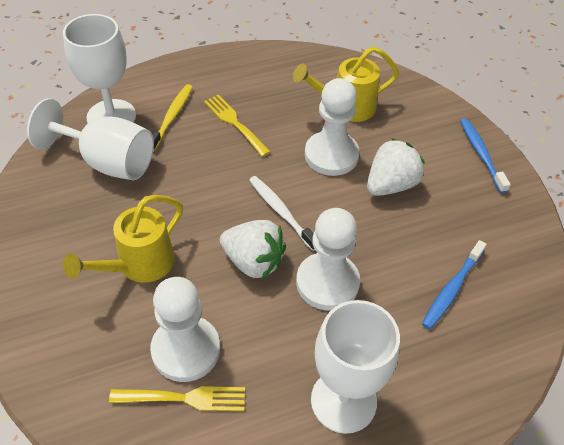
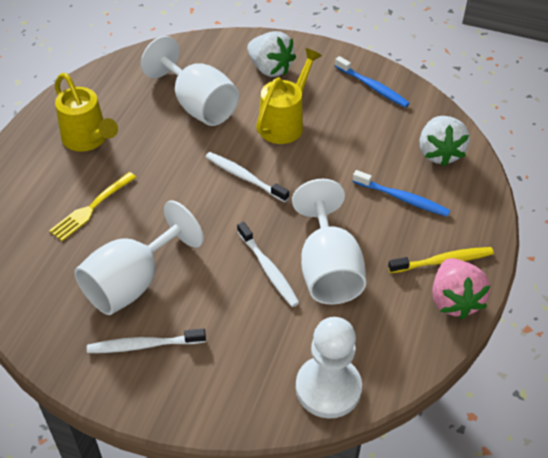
pink strawberry: 0 -> 1
white pawn: 3 -> 1
white toothbrush: 1 -> 3
yellow fork: 2 -> 1

